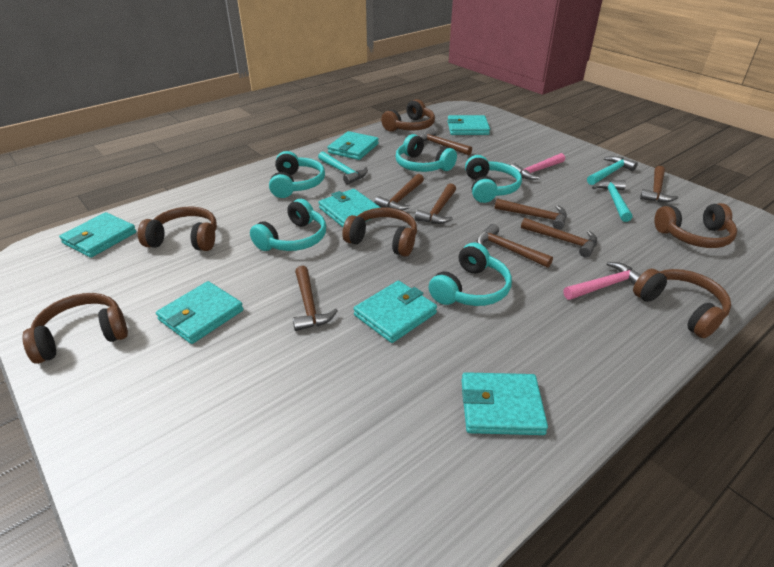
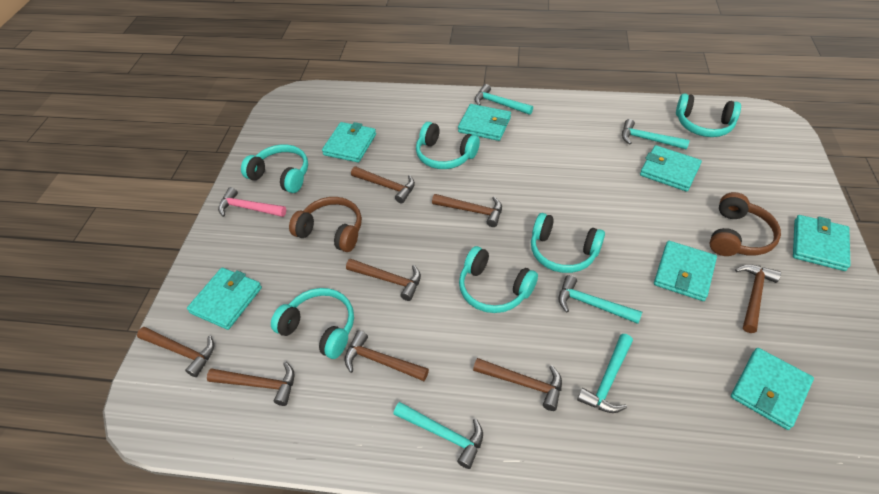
brown headphones: 6 -> 2
pink hammer: 2 -> 1
turquoise hammer: 3 -> 5
turquoise headphones: 5 -> 6

